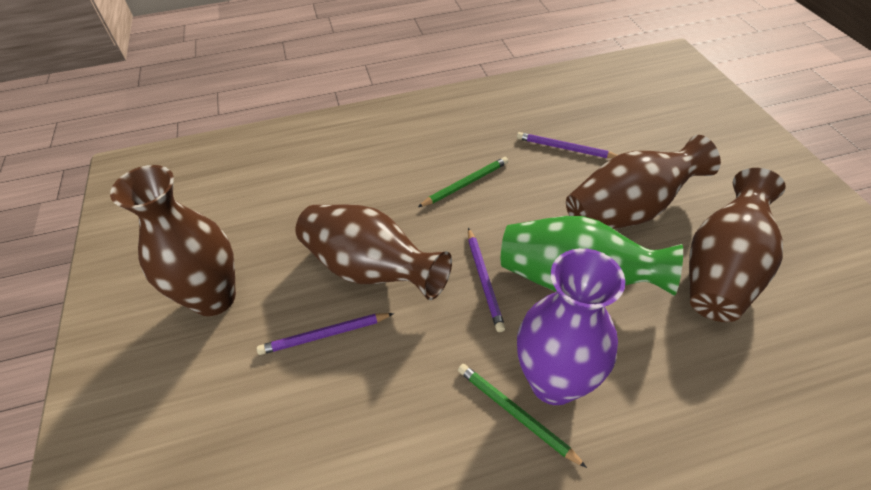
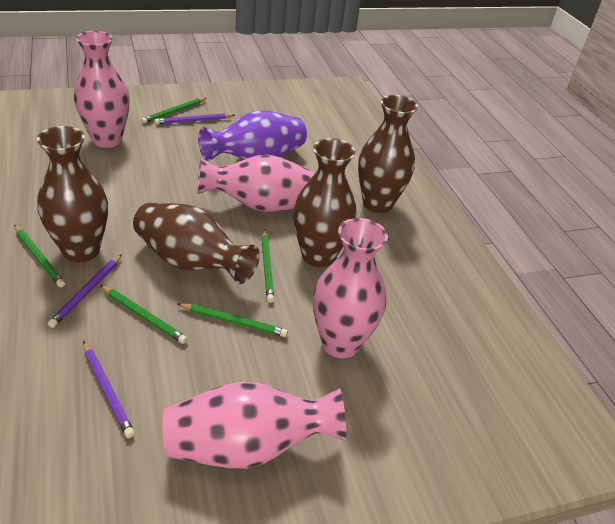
green pencil: 2 -> 5
green vase: 1 -> 0
pink vase: 0 -> 4

